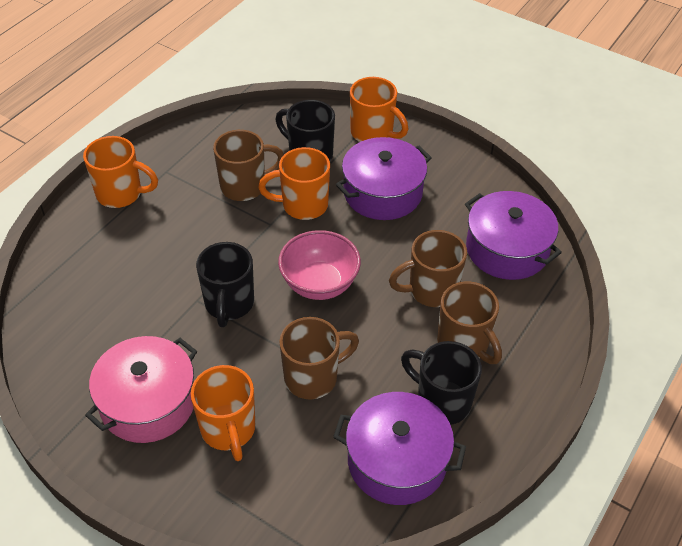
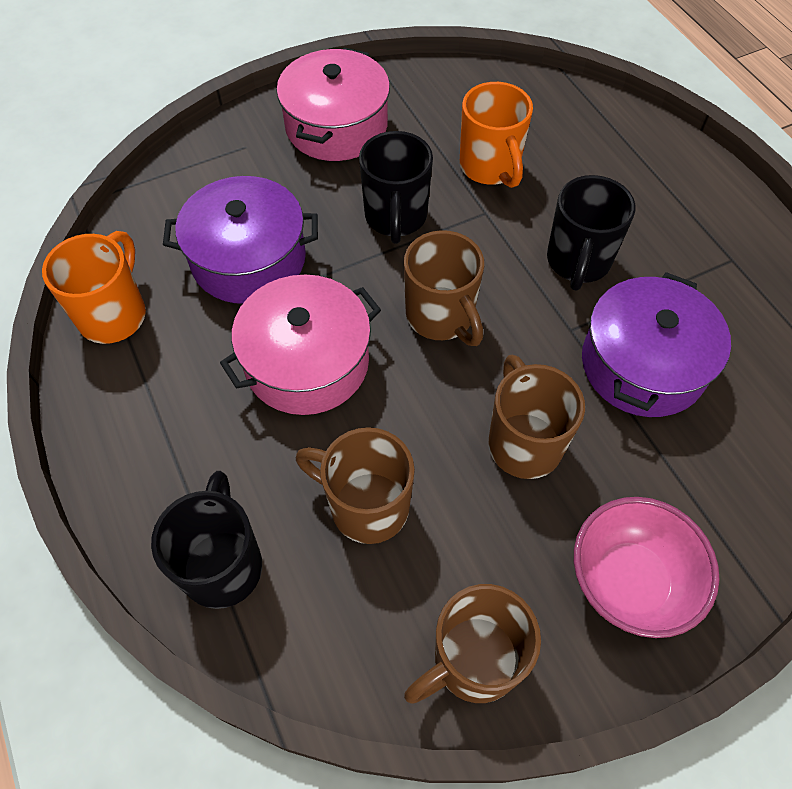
orange mug: 4 -> 2
pink pot: 1 -> 2
purple pot: 3 -> 2

